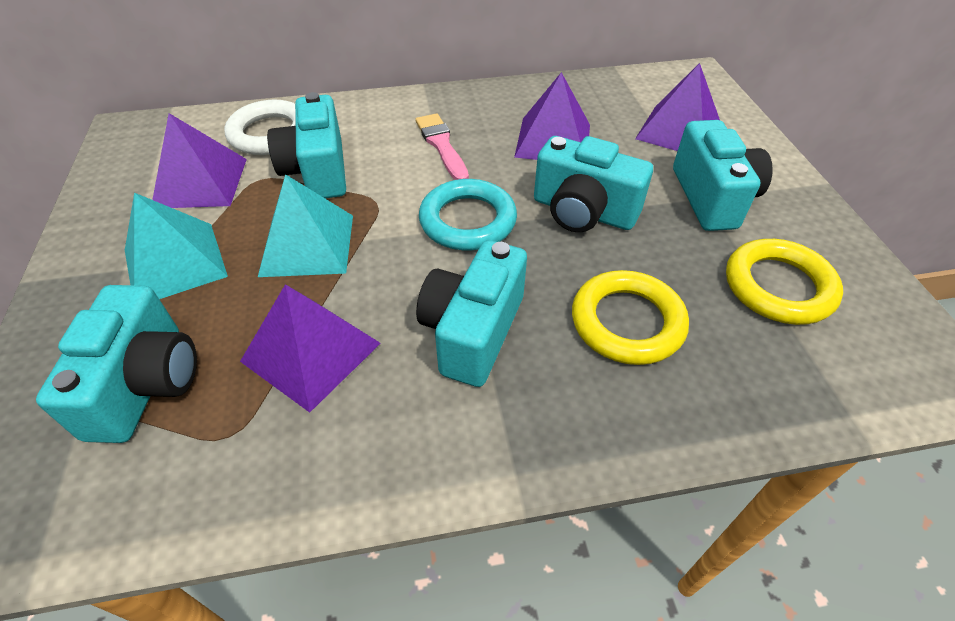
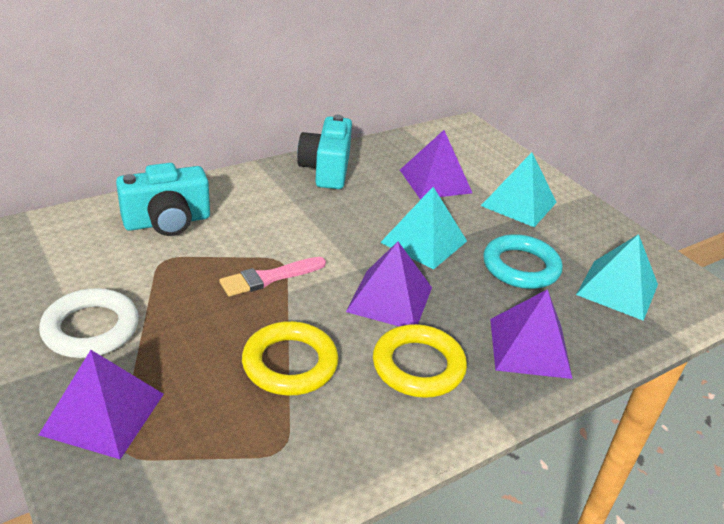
turquoise camera: 5 -> 2
turquoise pyramid: 2 -> 3

